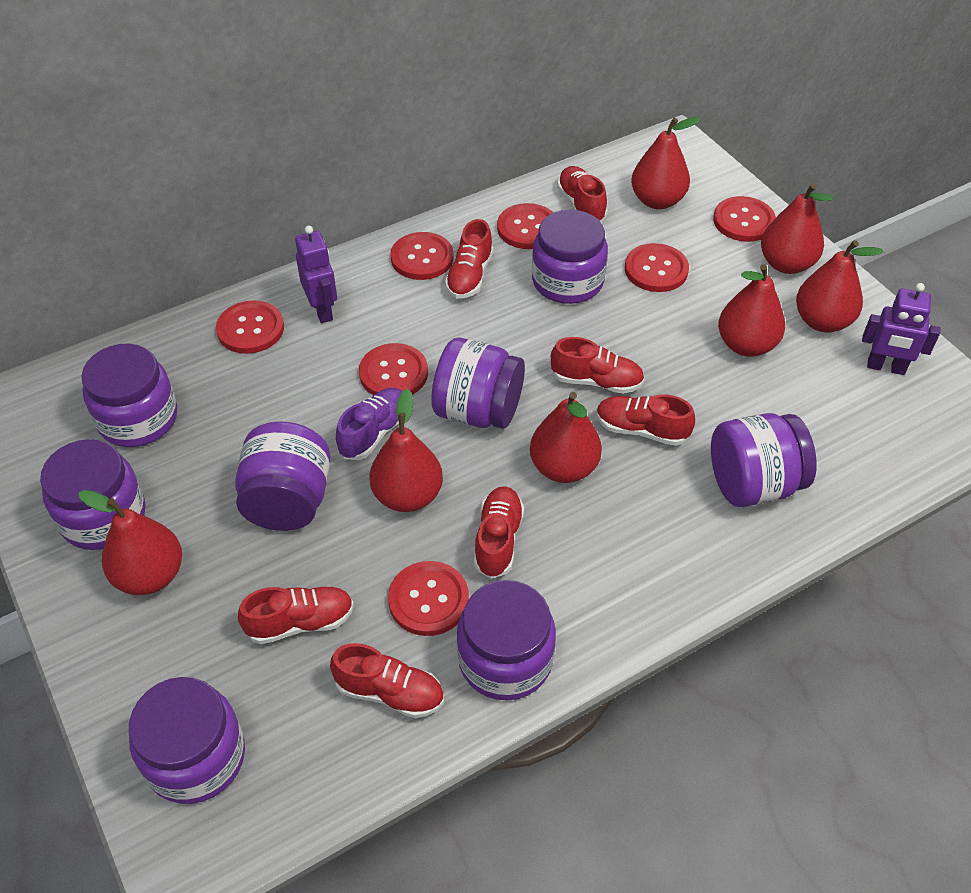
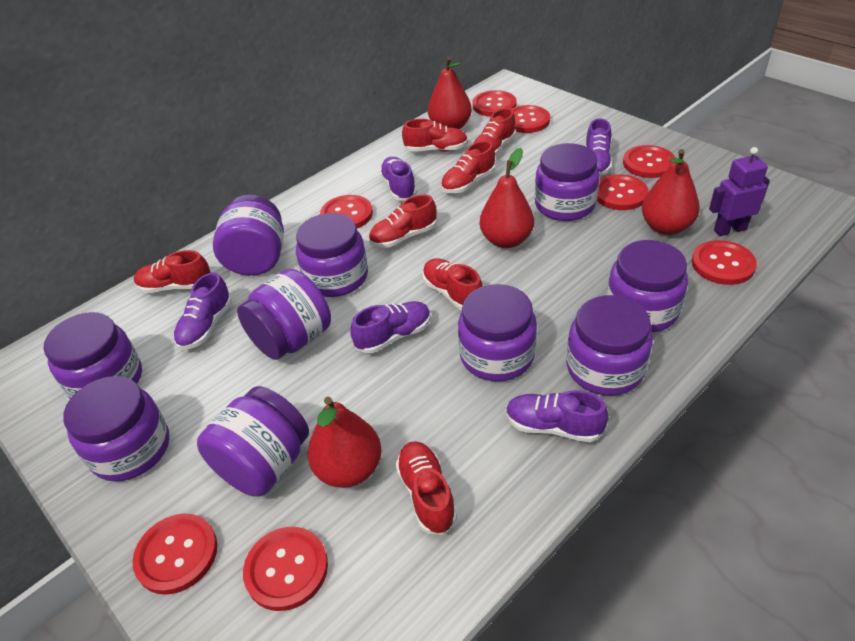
purple jar: 8 -> 10
purple robot: 2 -> 1
purple shoe: 1 -> 5
red button: 7 -> 8
red pear: 7 -> 4

